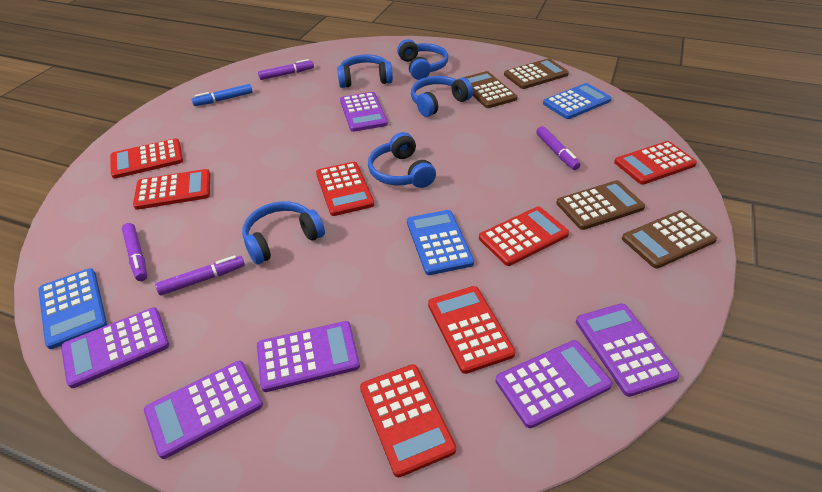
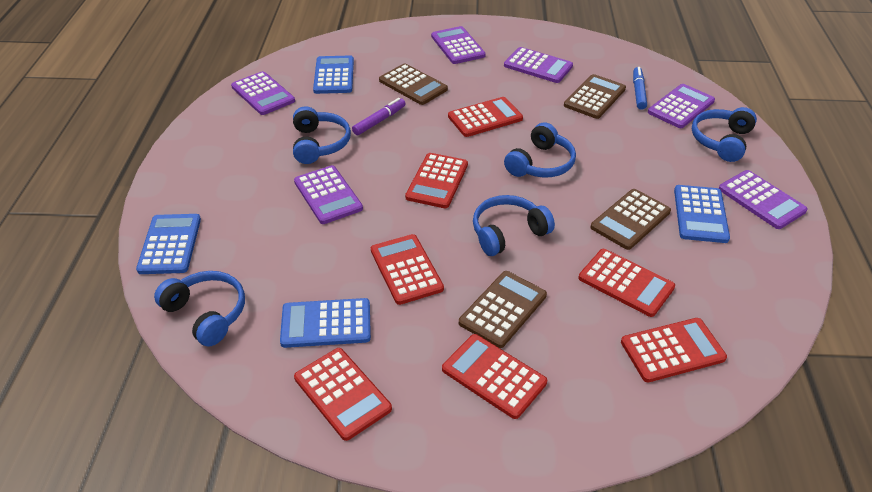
blue calculator: 3 -> 4
purple marker: 4 -> 1

